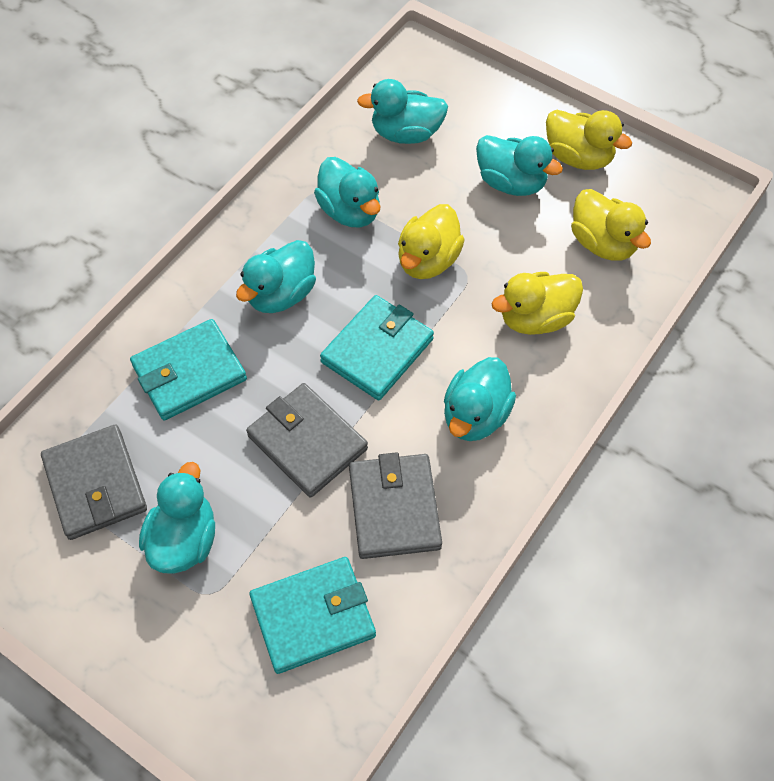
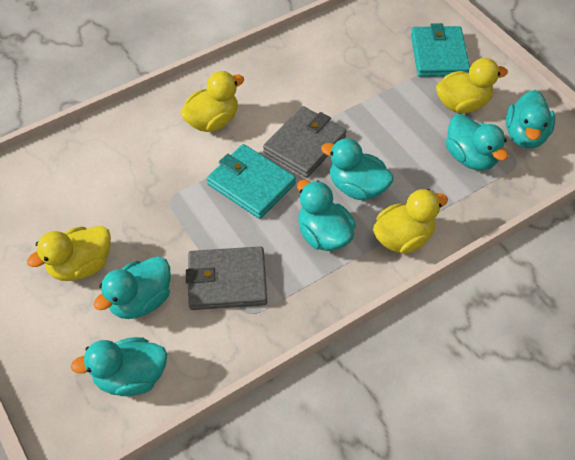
grey wallet: 3 -> 2
turquoise wallet: 3 -> 2

